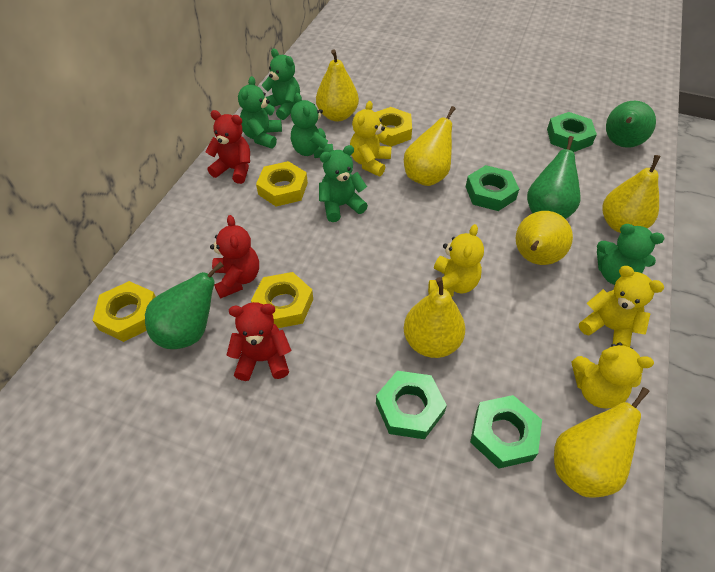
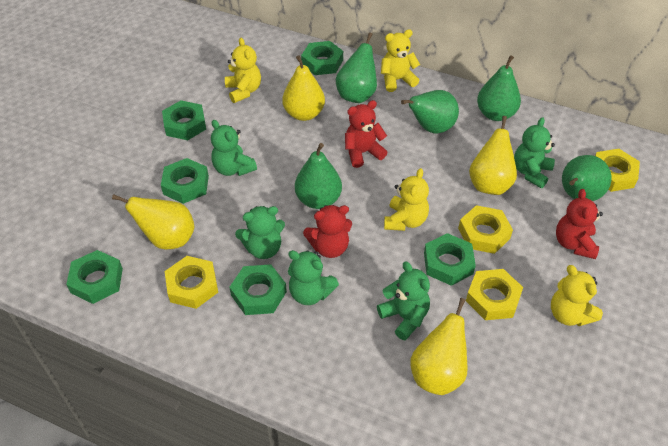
green nut: 4 -> 6
green pear: 3 -> 5
yellow pear: 6 -> 4

